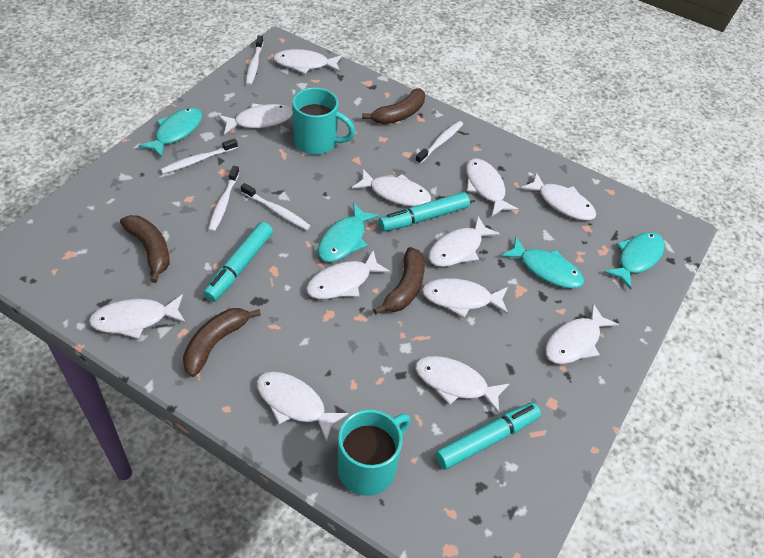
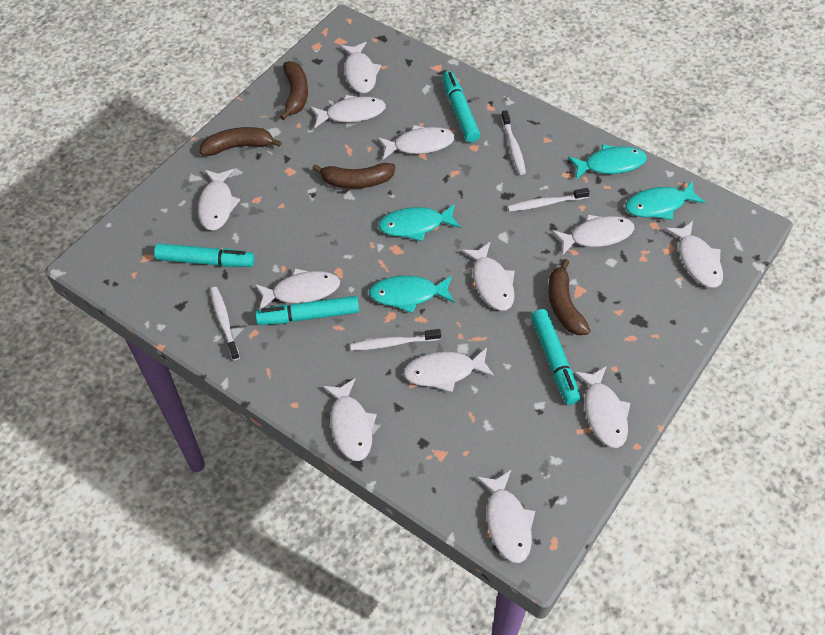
turquoise marker: 3 -> 4
turquoise mug: 2 -> 0
white toothbrush: 5 -> 4

